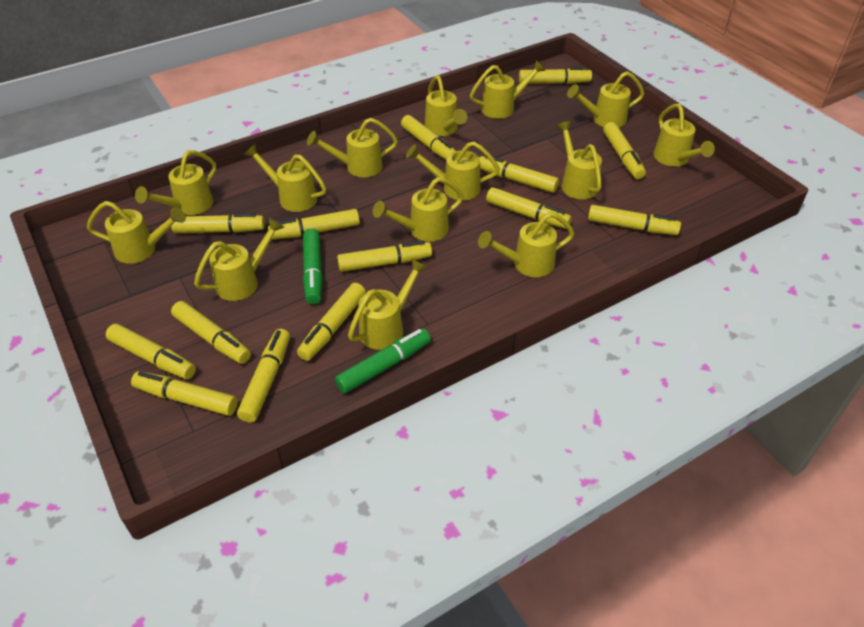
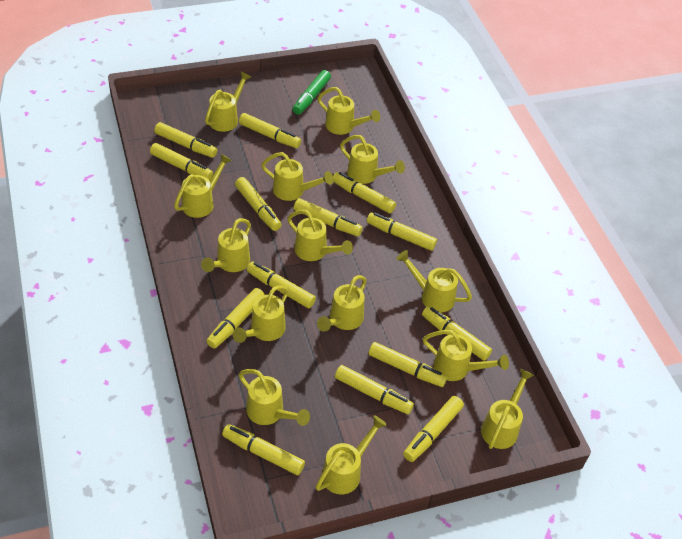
green marker: 2 -> 1

